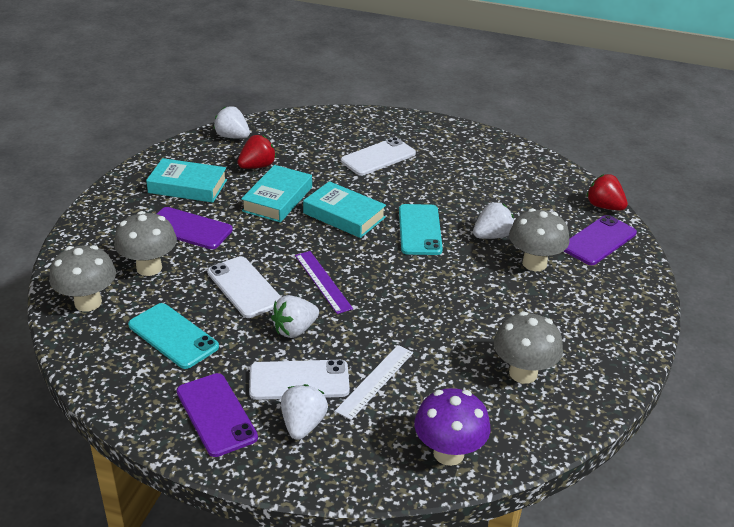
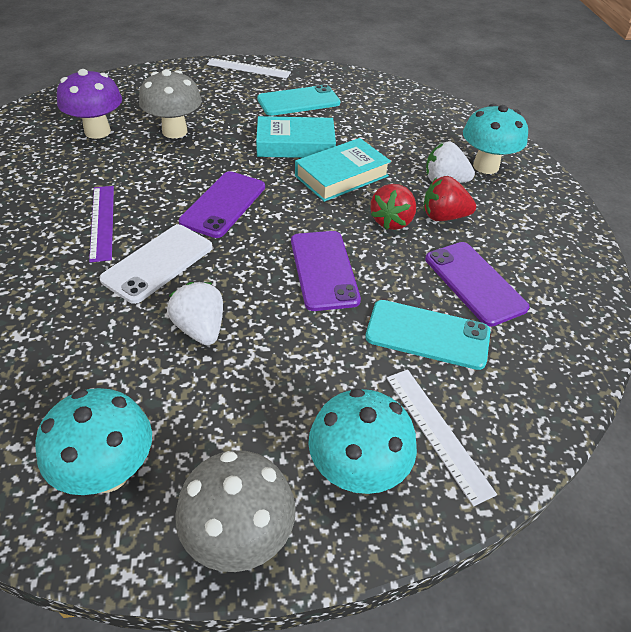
grey mushroom: 4 -> 2
turquoise book: 3 -> 2
turquoise mushroom: 0 -> 3
white phone: 3 -> 1
white ruler: 1 -> 2
white strawberry: 4 -> 2

